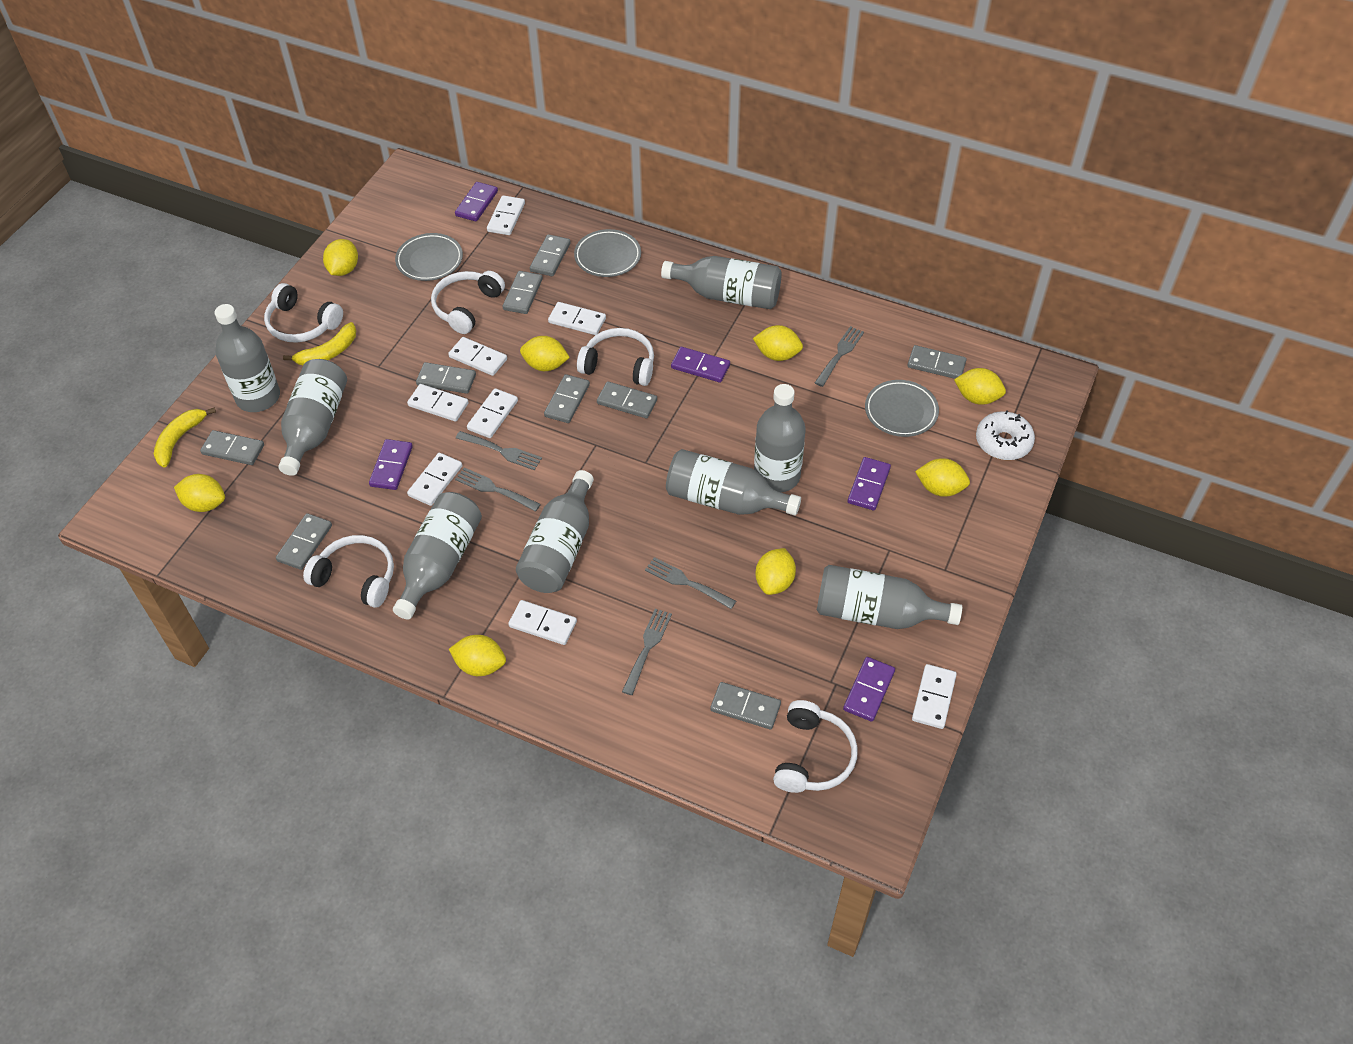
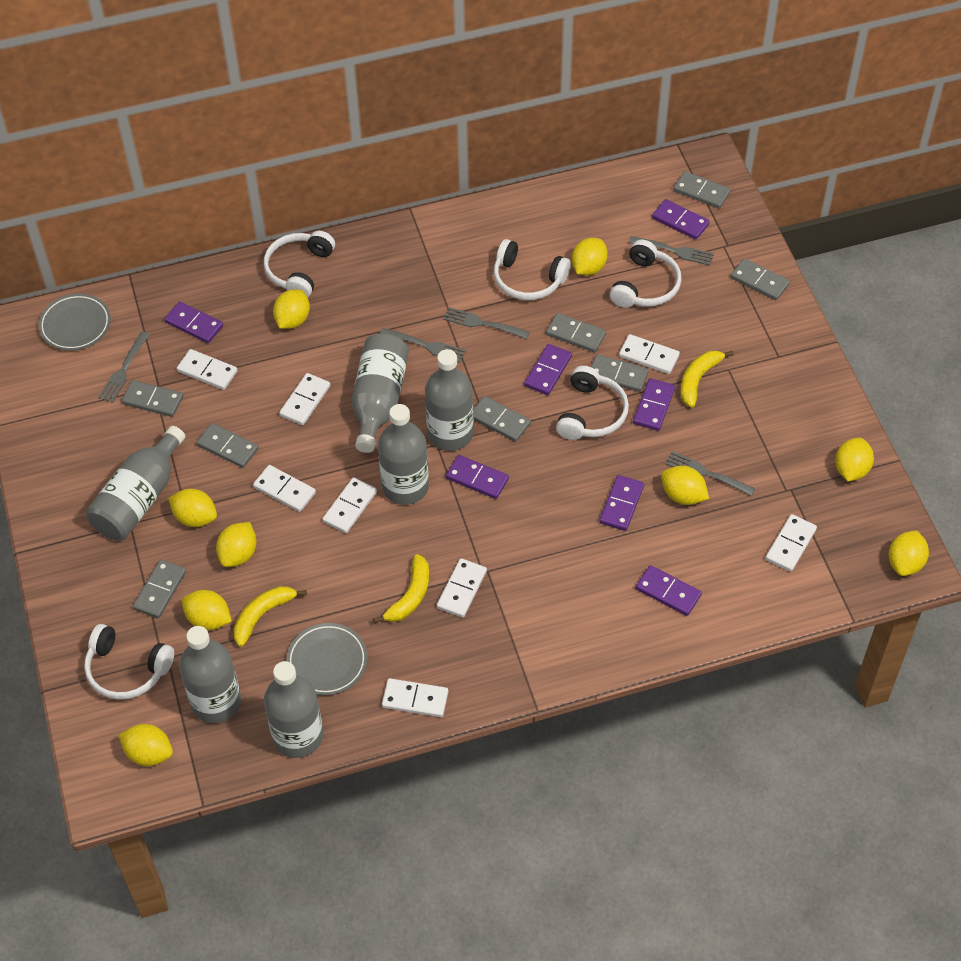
grey bottle: 8 -> 6
grey domino: 9 -> 8
grey plate: 3 -> 2
purple domino: 5 -> 7
white donut: 1 -> 0
yellow banana: 2 -> 3
yellow lemon: 8 -> 9

